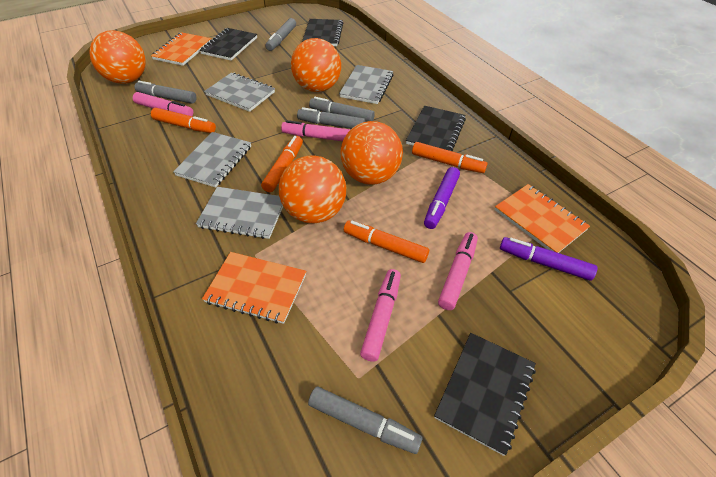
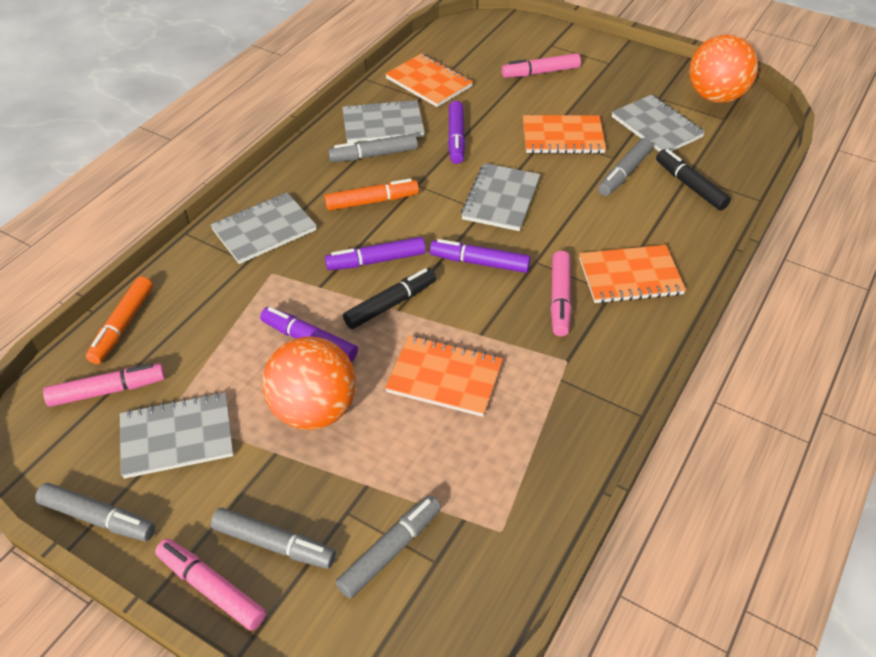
black marker: 0 -> 2
black notebook: 4 -> 0
grey notebook: 4 -> 5
orange ball: 4 -> 2
orange marker: 4 -> 2
orange notebook: 3 -> 4
purple marker: 2 -> 4

